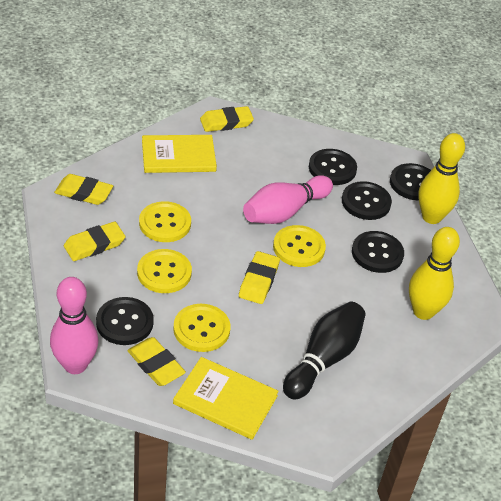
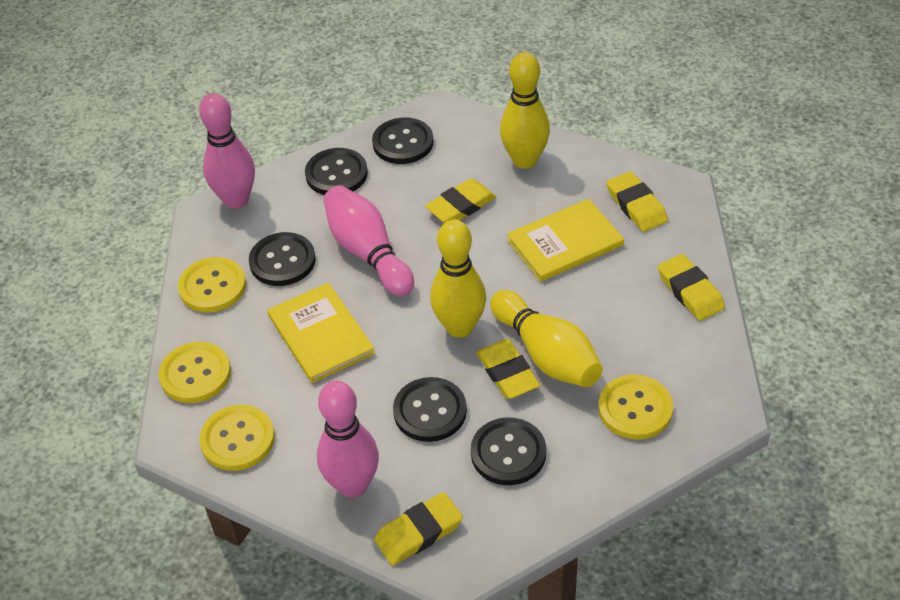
black bowling pin: 1 -> 0
pink bowling pin: 2 -> 3
yellow bowling pin: 2 -> 3

